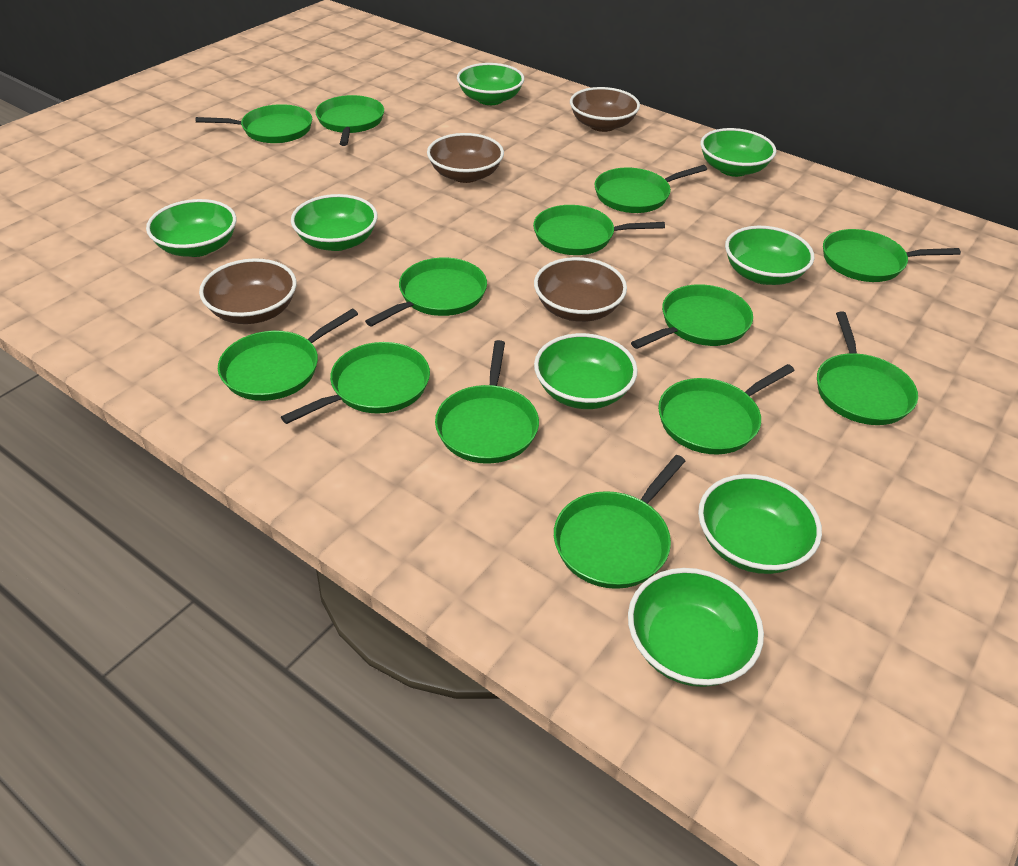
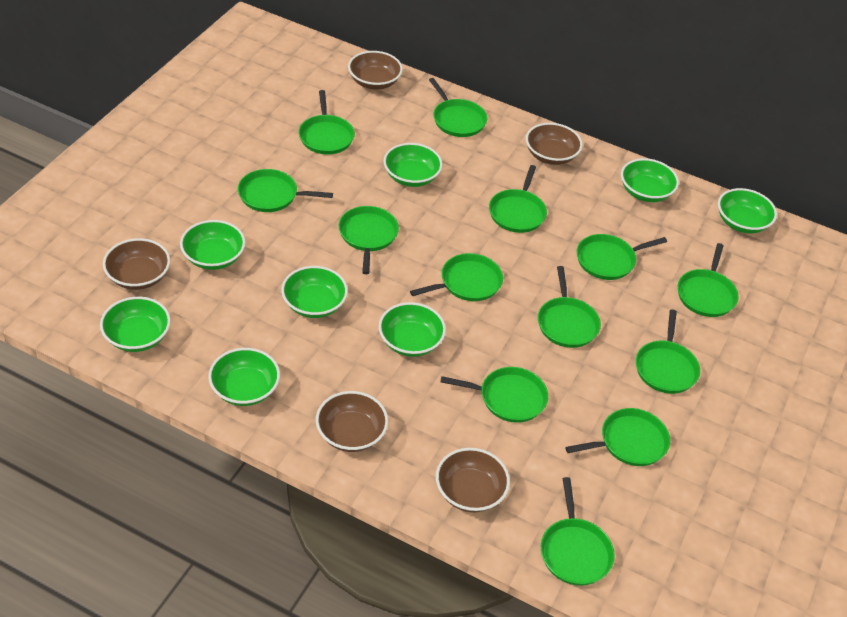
brown bowl: 4 -> 5

